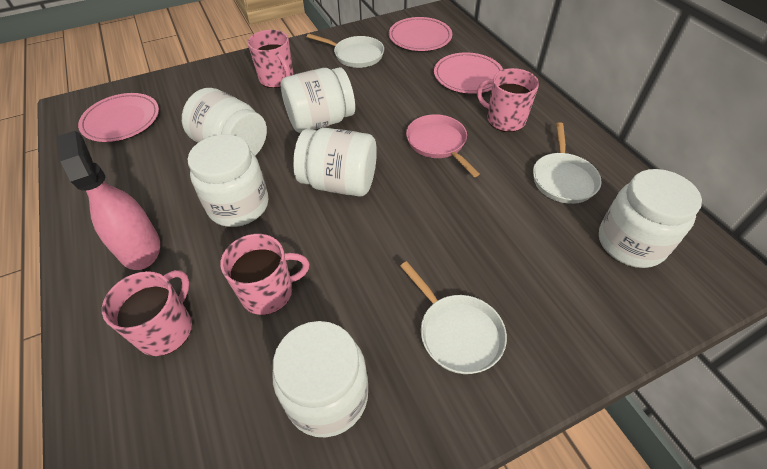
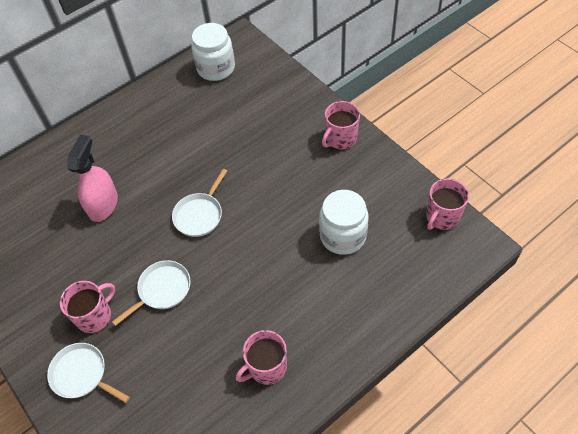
pink pan: 1 -> 0
pink plate: 3 -> 0
white jar: 6 -> 2

